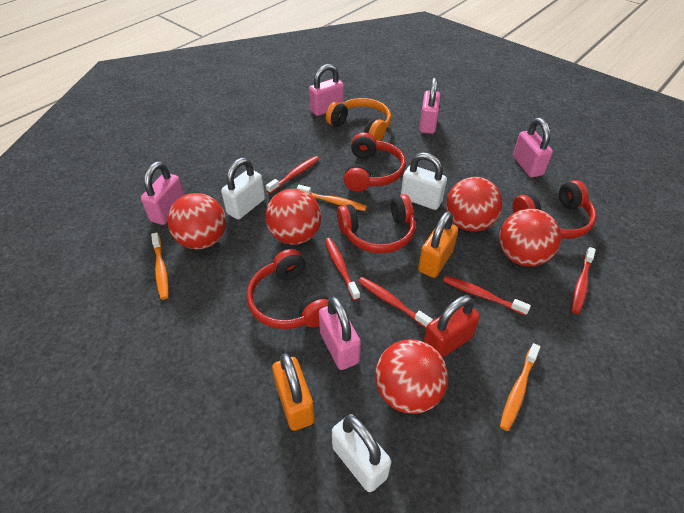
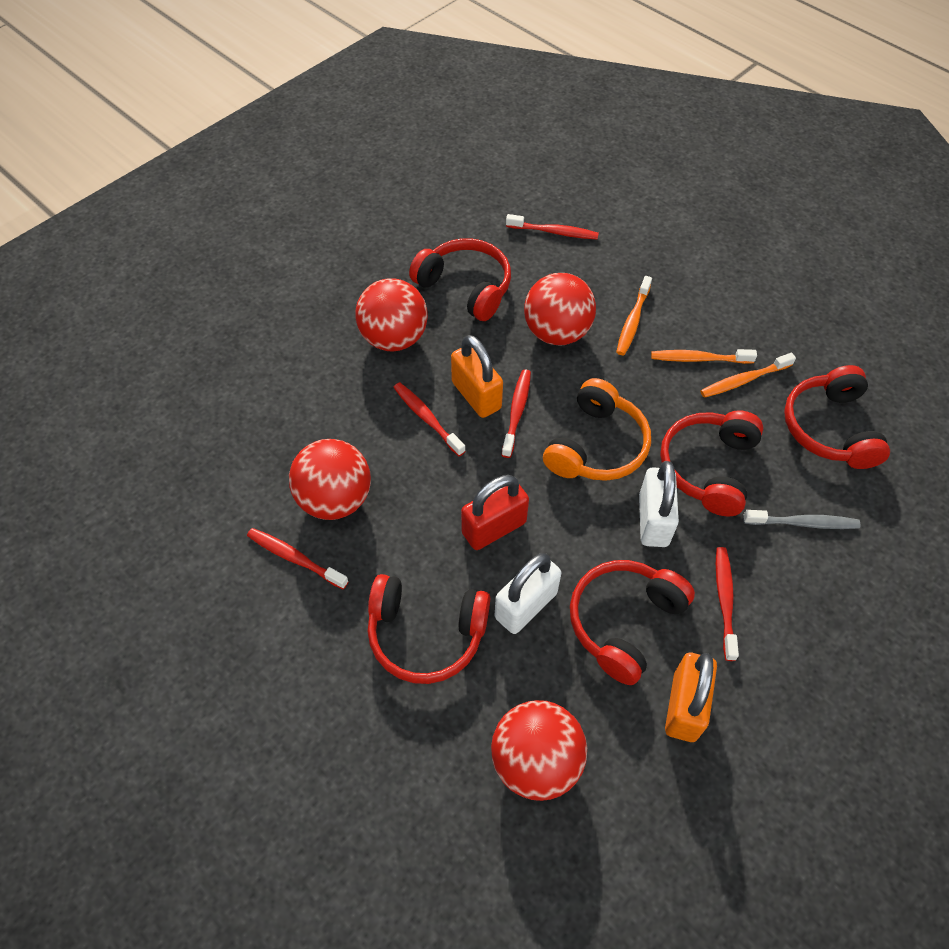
grey toothbrush: 0 -> 1
pink padlock: 5 -> 0
red ball: 5 -> 4
red headphones: 4 -> 5
white padlock: 3 -> 2

